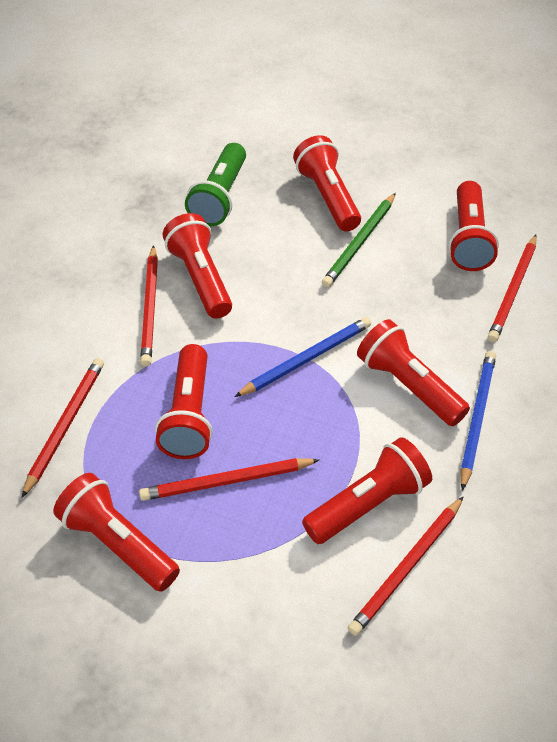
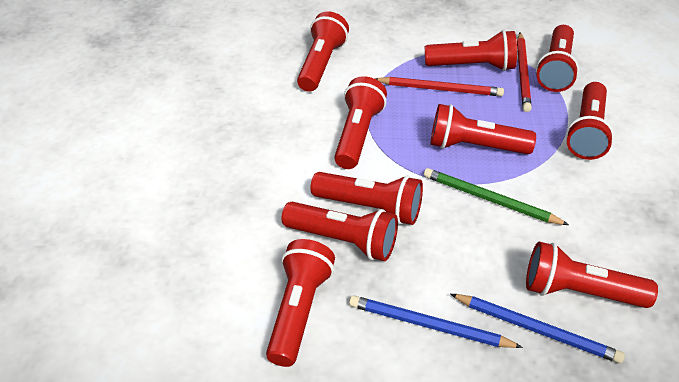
green flashlight: 1 -> 0
red flashlight: 7 -> 10
red pencil: 5 -> 2

